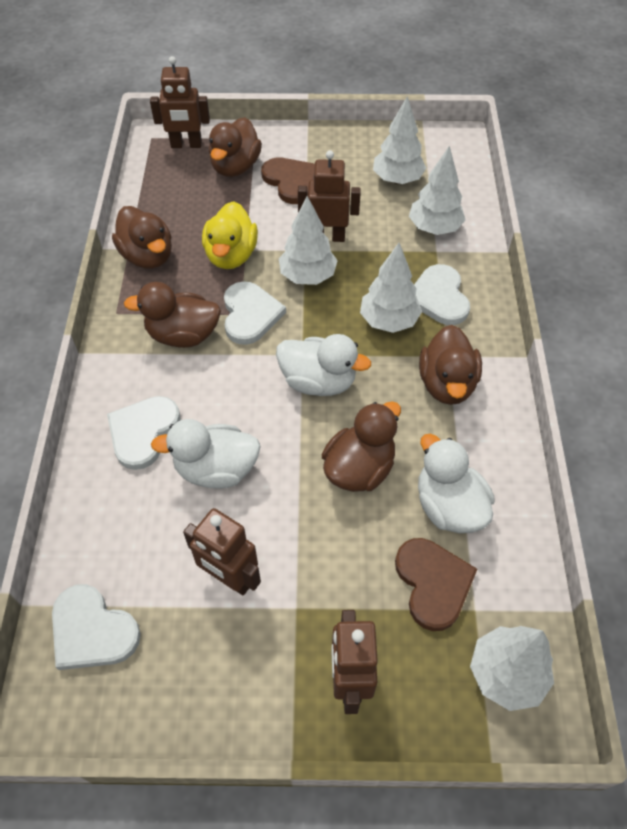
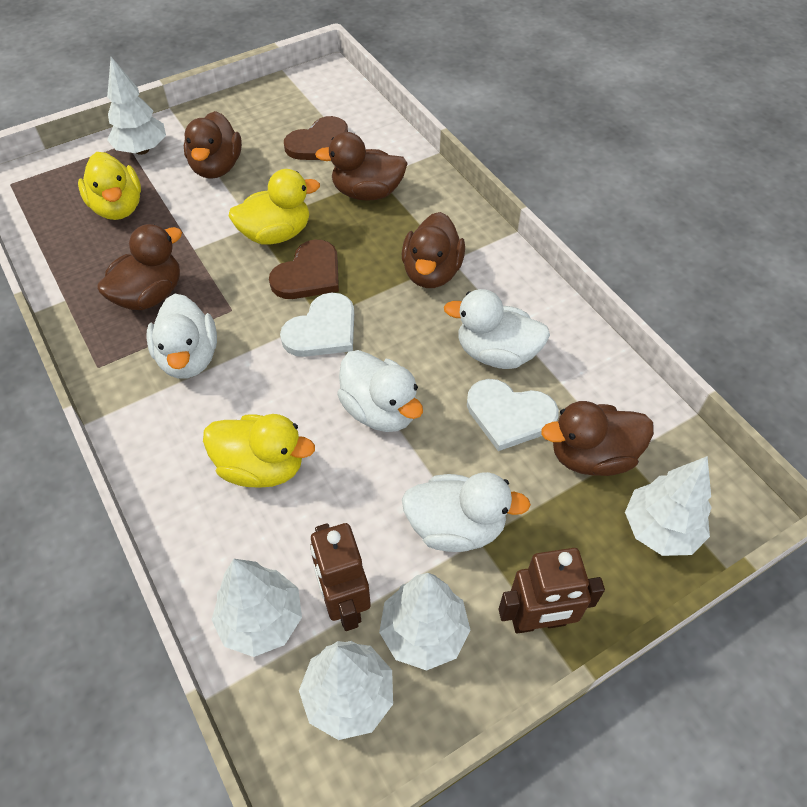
brown robot: 4 -> 2
white duck: 3 -> 4
white heart: 4 -> 2
yellow duck: 1 -> 3

